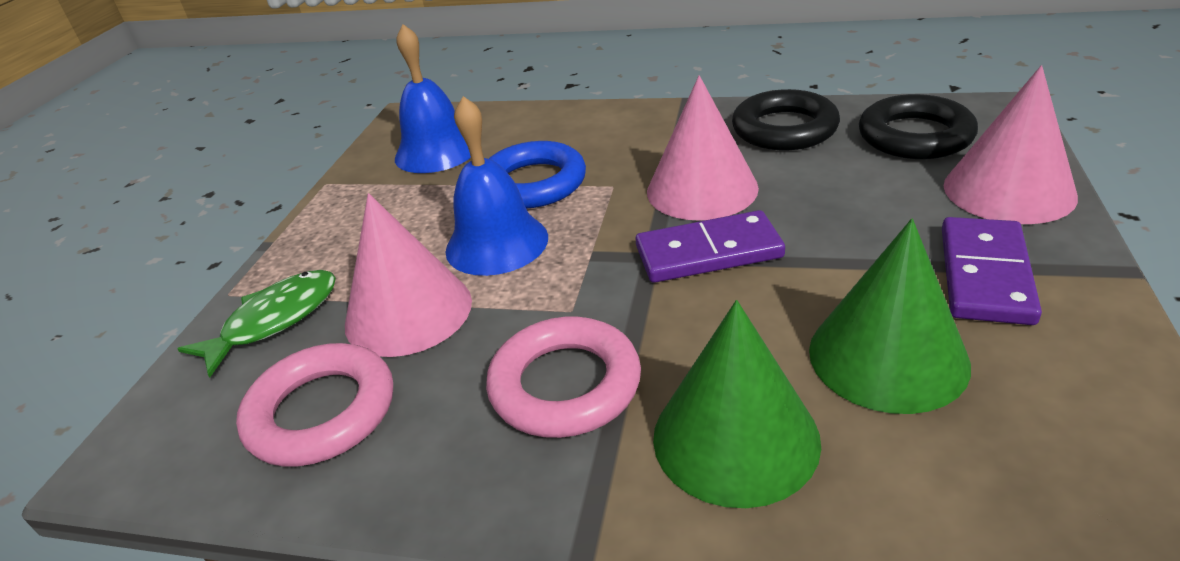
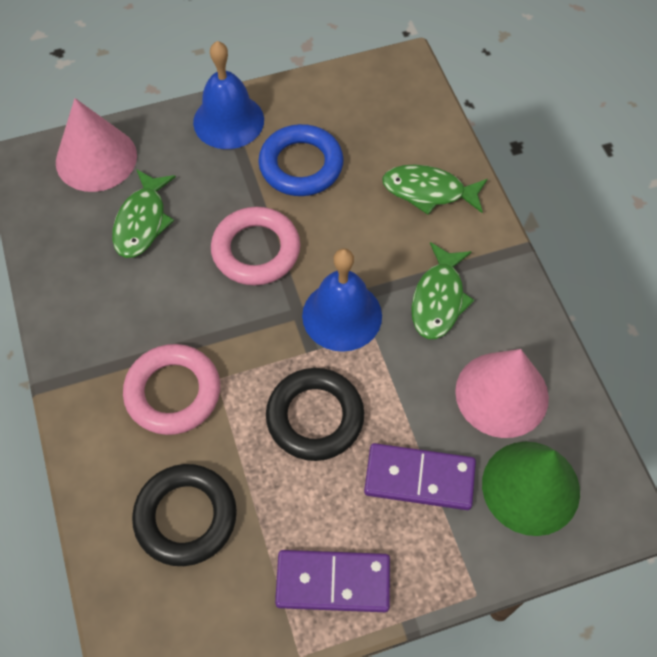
green cone: 2 -> 1
green fish: 1 -> 3
pink cone: 3 -> 2

